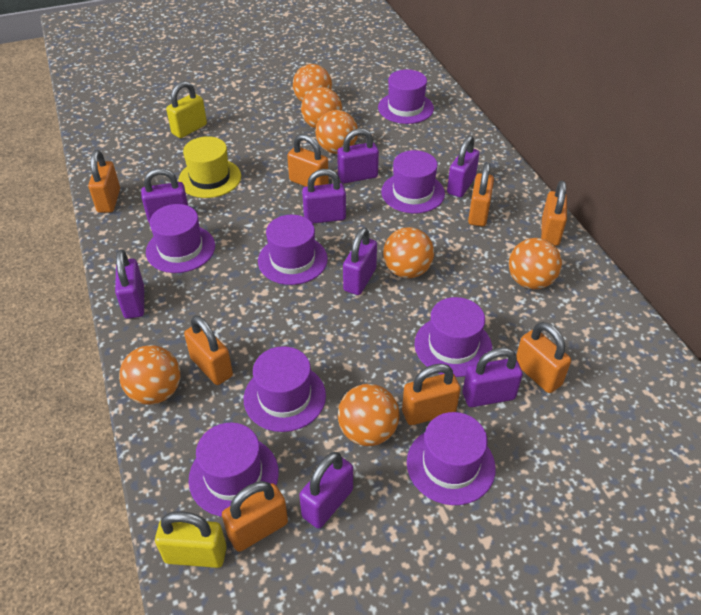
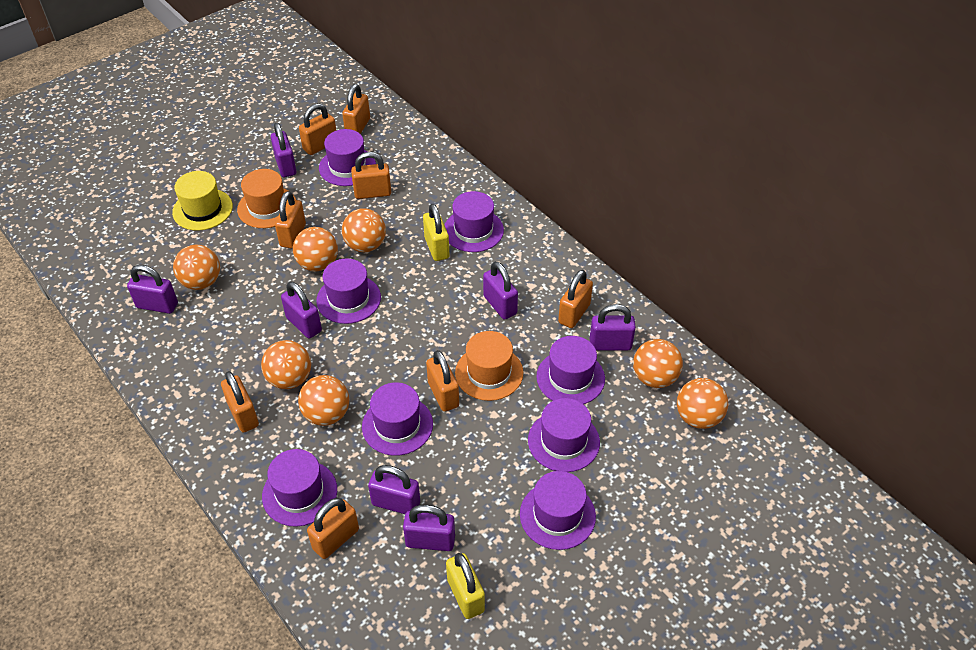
orange hat: 0 -> 2
purple padlock: 8 -> 7

